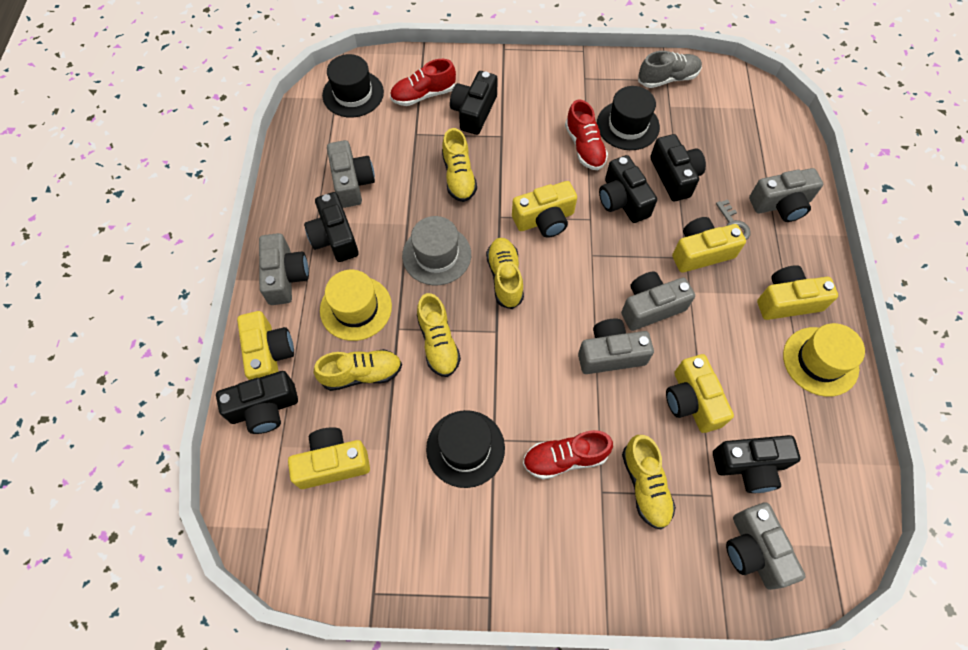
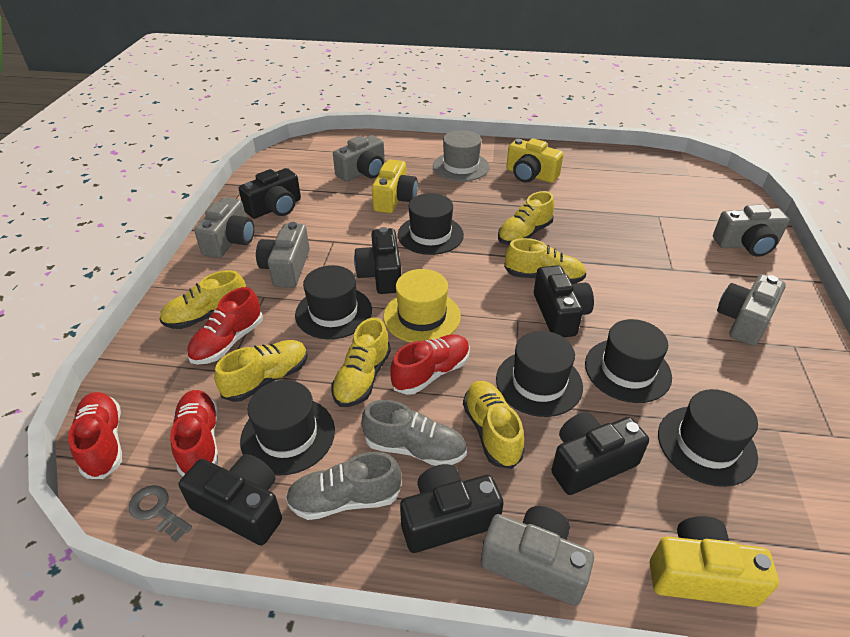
black hat: 3 -> 6
grey shoe: 1 -> 2
red shoe: 3 -> 4
yellow camera: 6 -> 3
yellow hat: 2 -> 1
yellow shoe: 5 -> 6

